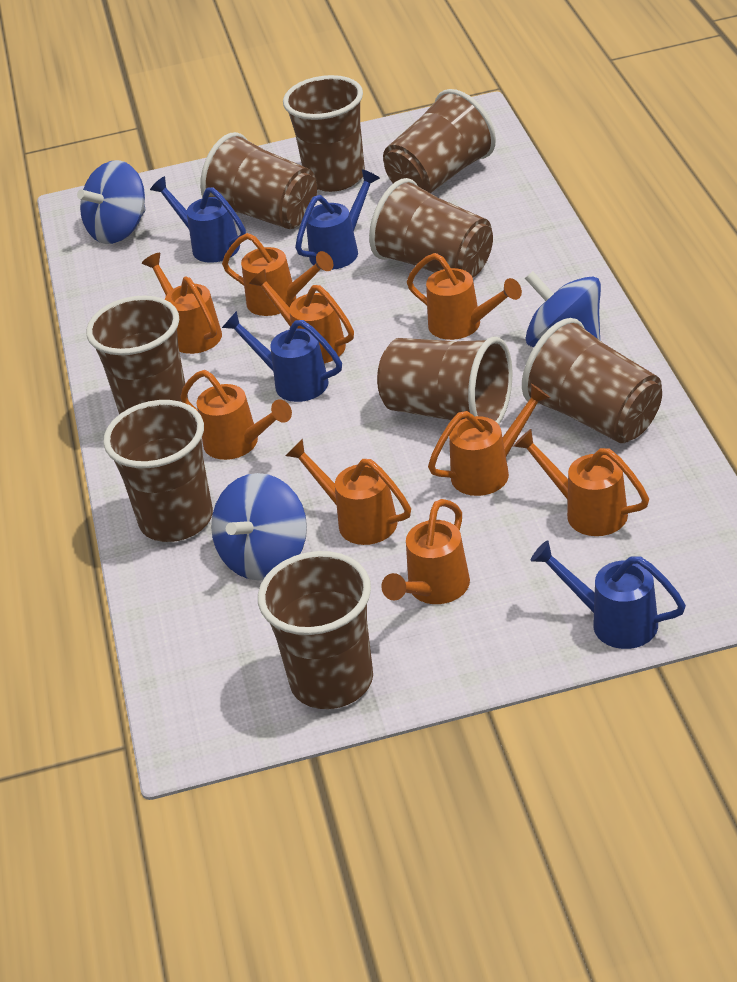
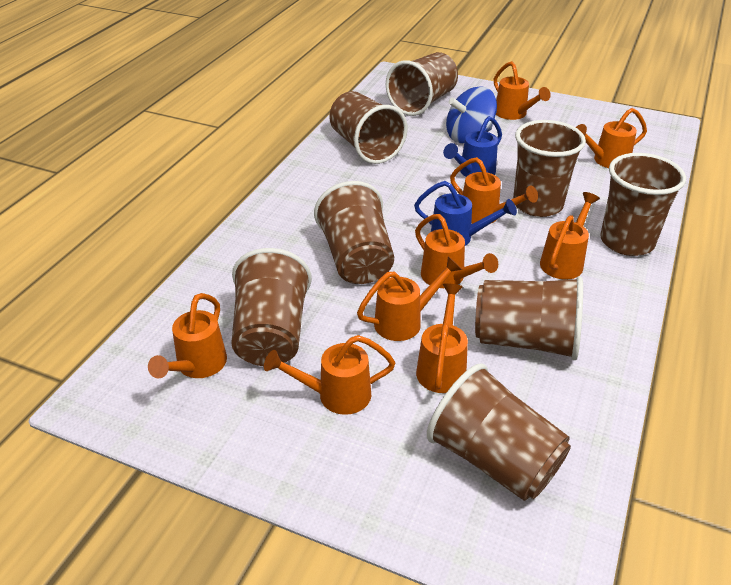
blue spinning top: 3 -> 1
blue watering can: 4 -> 2
brown cup: 9 -> 8

